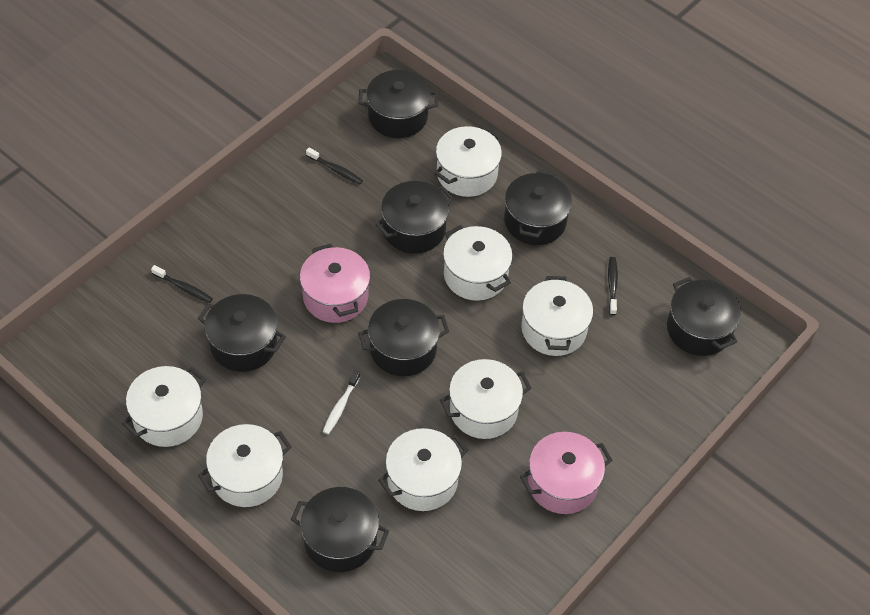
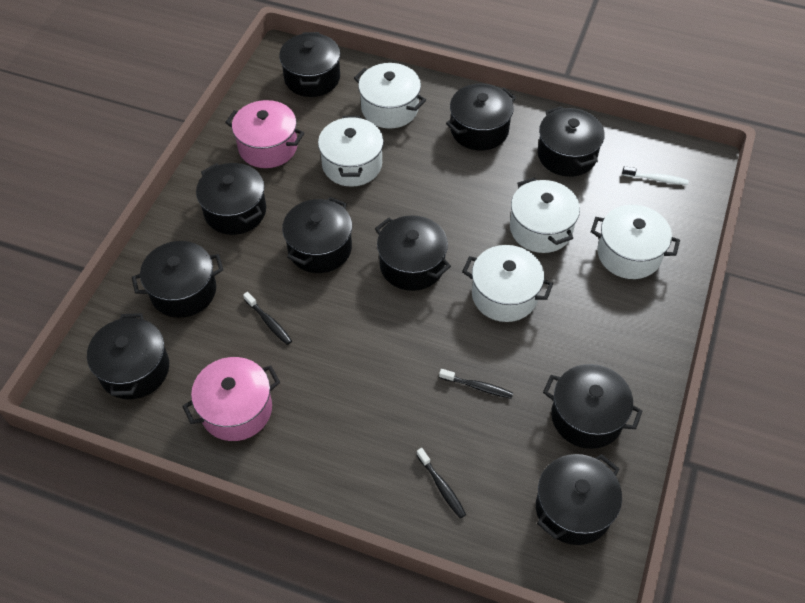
black pot: 7 -> 10
white pot: 7 -> 5

